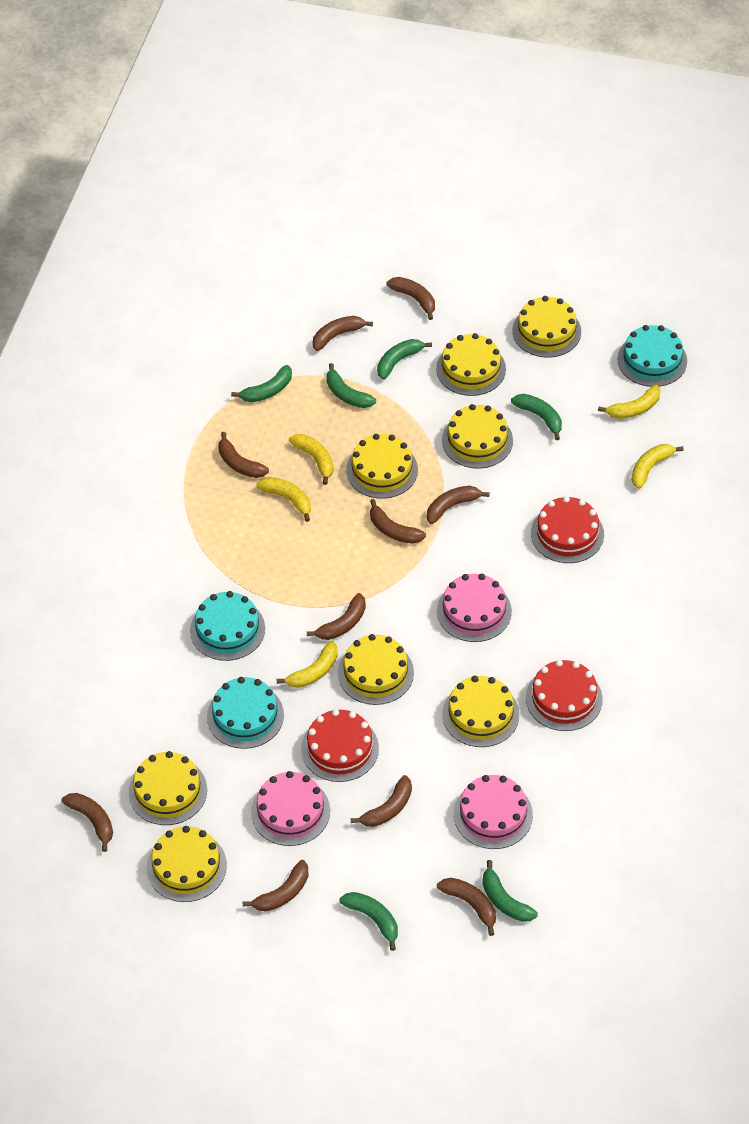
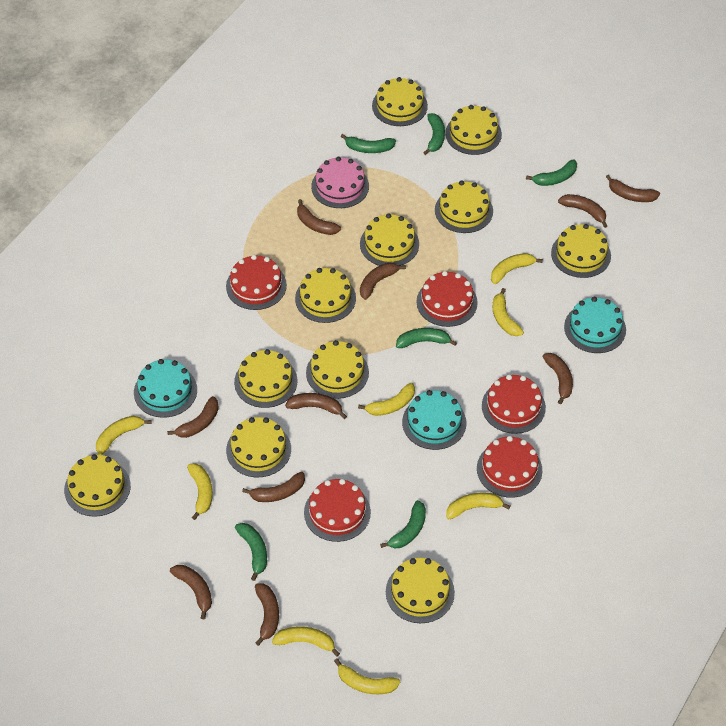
pink cake: 3 -> 1
red cake: 3 -> 5
yellow banana: 5 -> 8
yellow cake: 8 -> 11

